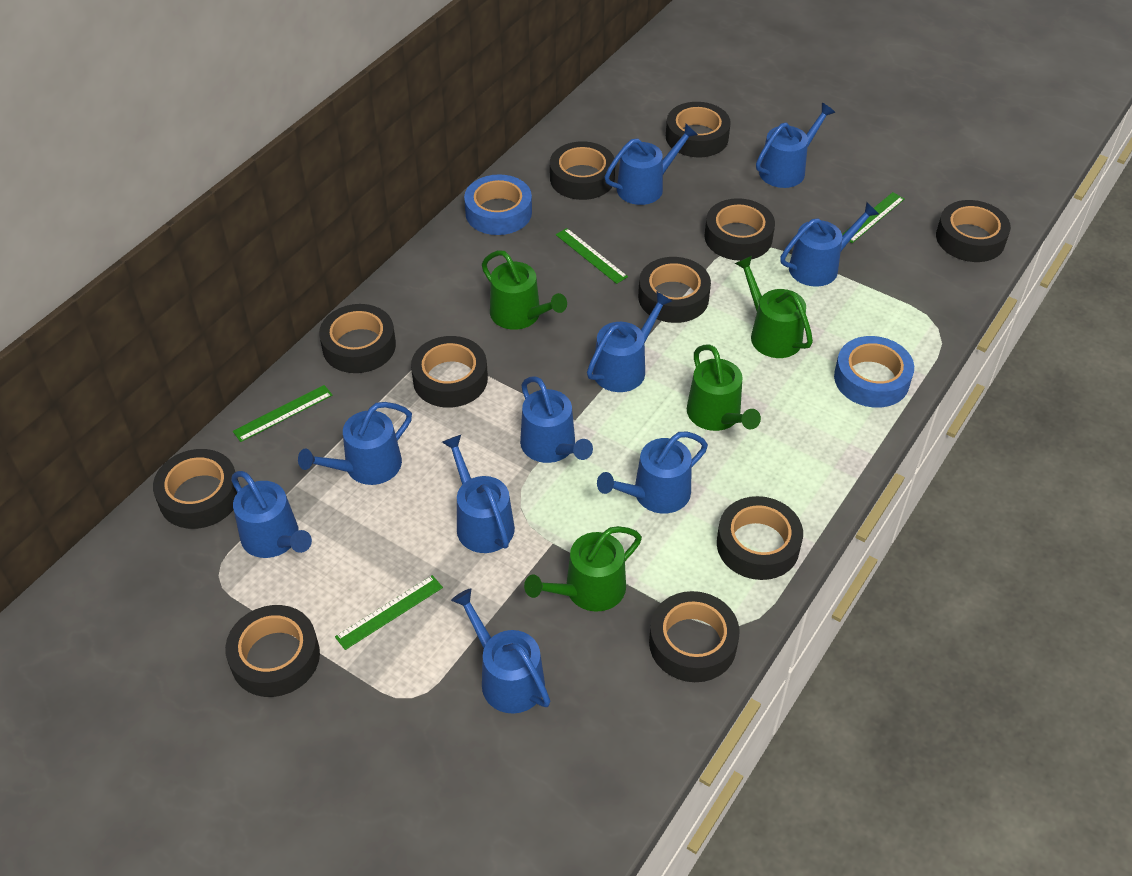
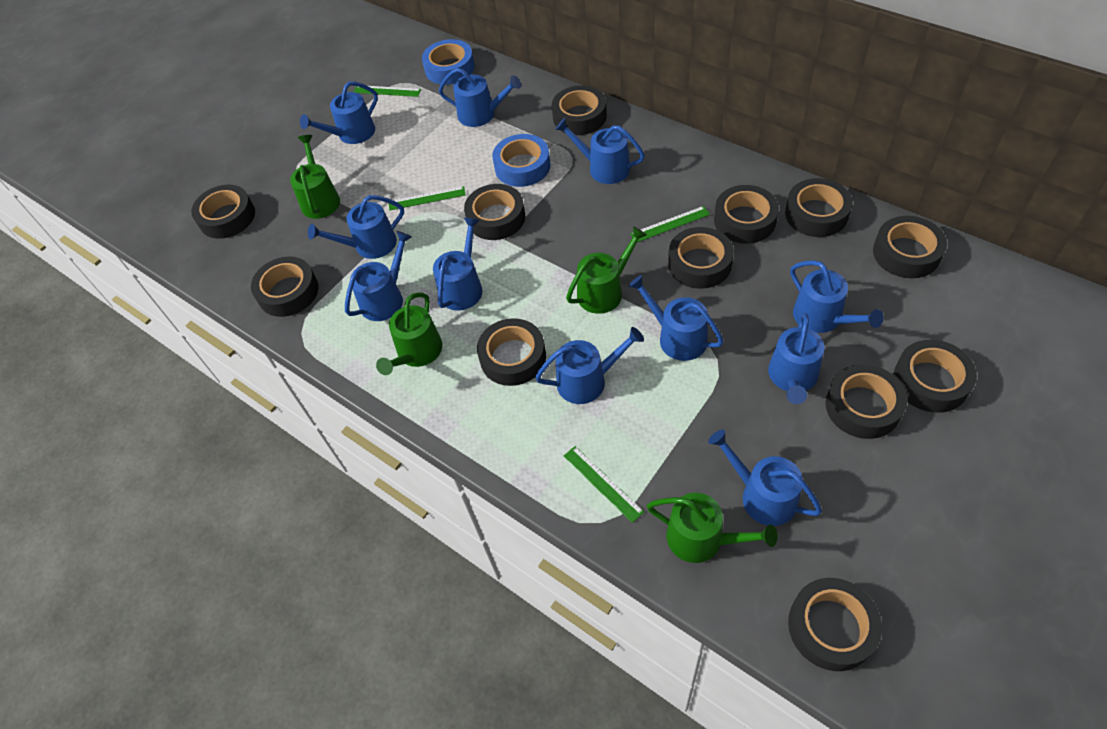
black tape: 11 -> 12
blue watering can: 10 -> 11

